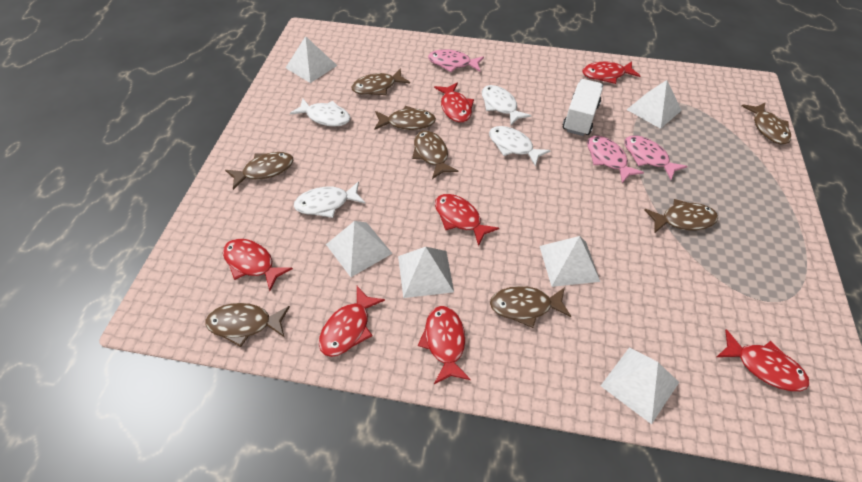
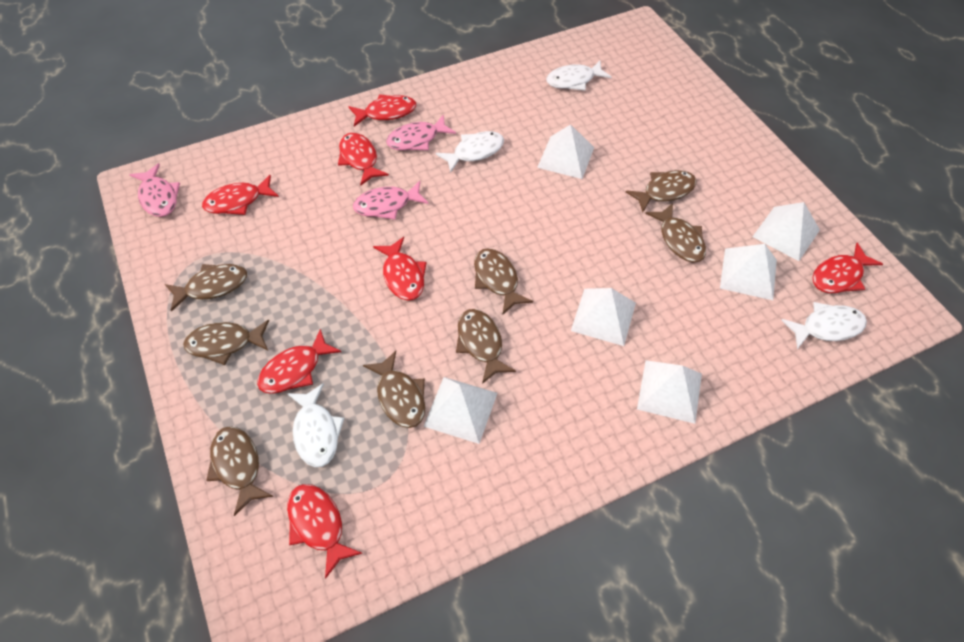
white truck: 1 -> 0

